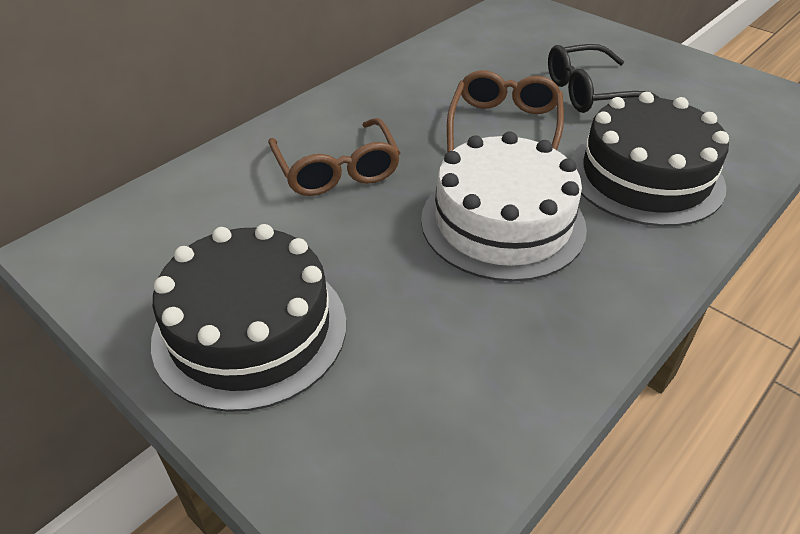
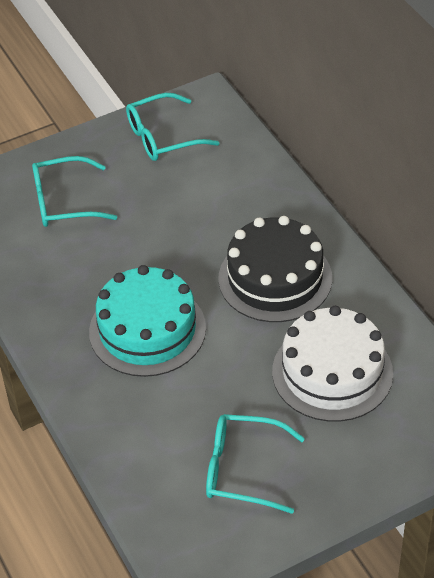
black cake: 2 -> 1
black glasses: 1 -> 0
brown glasses: 2 -> 0
turquoise cake: 0 -> 1
turquoise glasses: 0 -> 3

